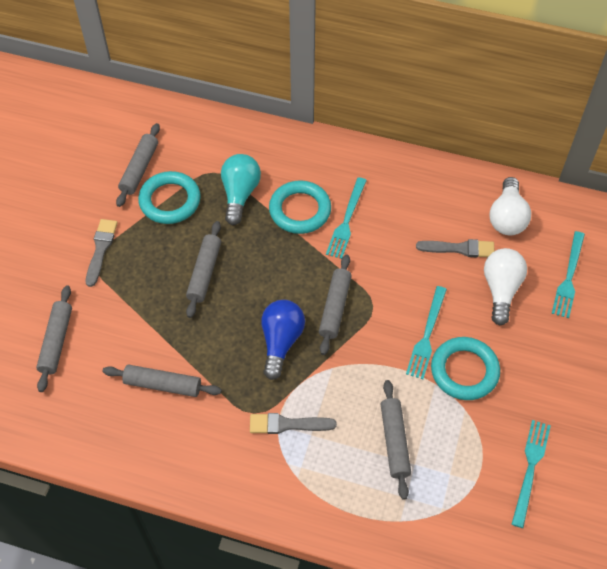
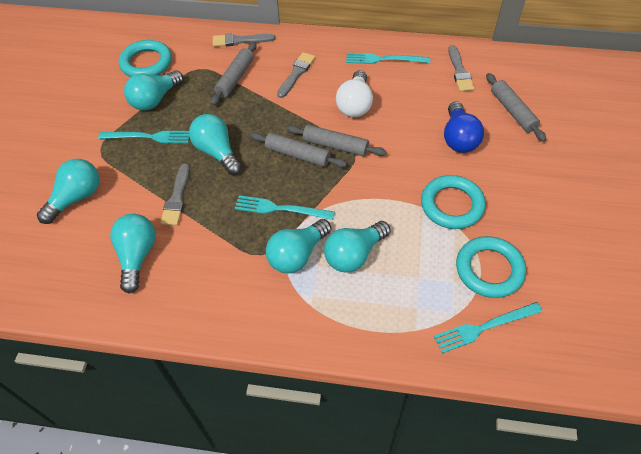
grey brush: 3 -> 4
grey rolling pin: 6 -> 4
turquoise light bulb: 1 -> 6
white light bulb: 2 -> 1

